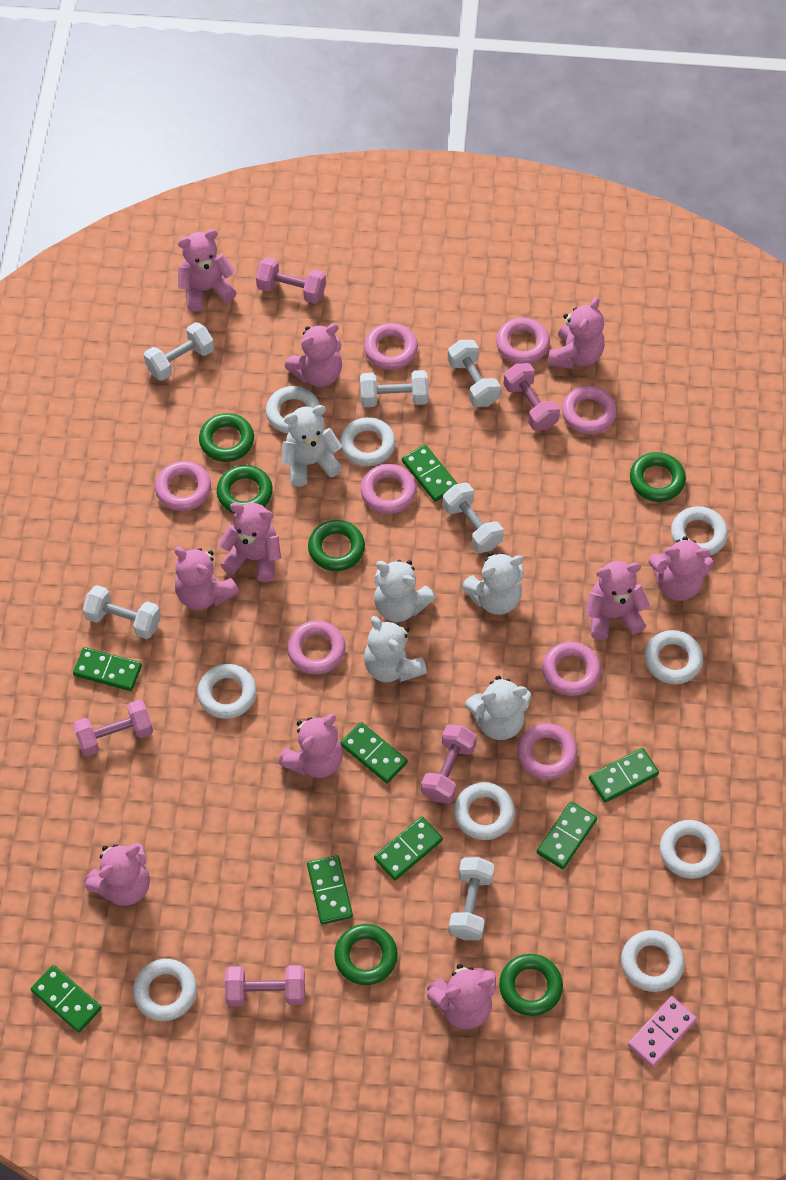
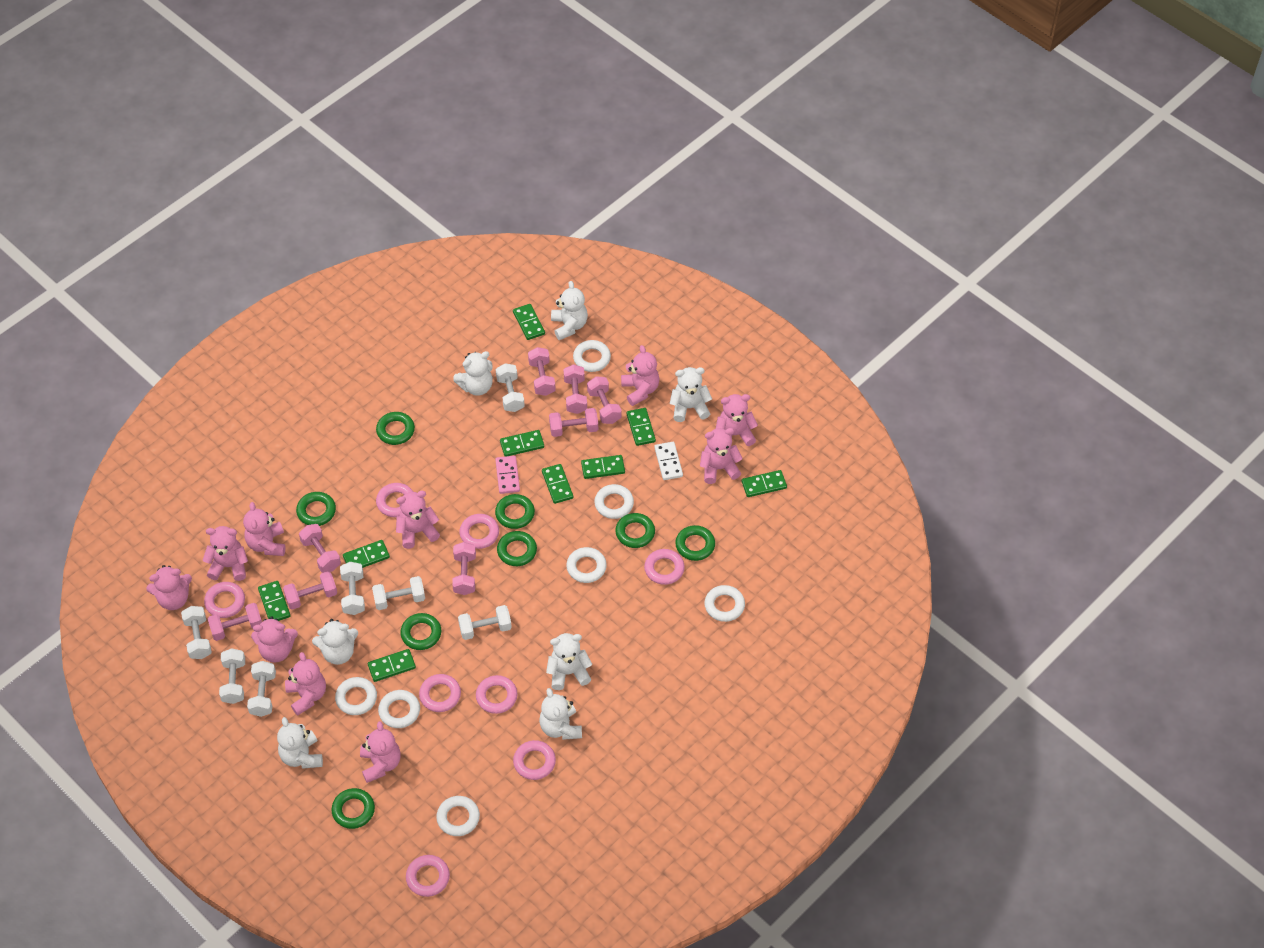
green domino: 8 -> 9
green ring: 6 -> 8
pink dumbbell: 5 -> 8
white domino: 0 -> 1
white dumbbell: 6 -> 7
white ring: 9 -> 7
white teddy bear: 5 -> 7

